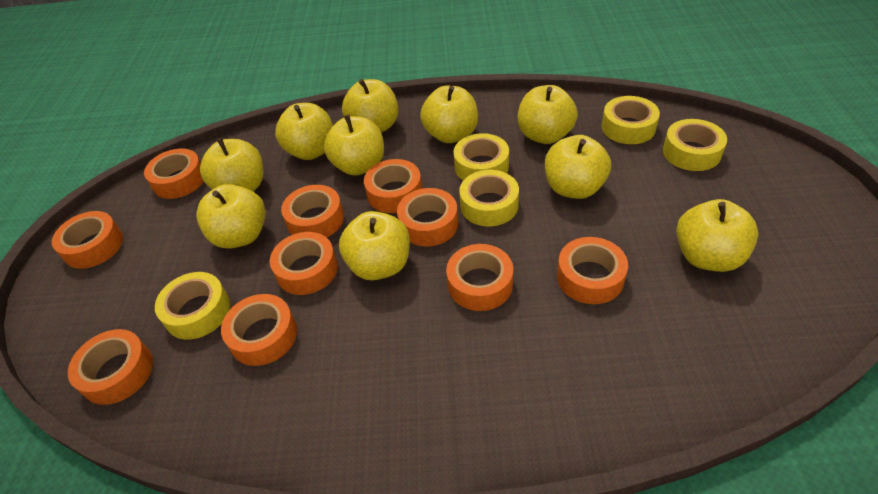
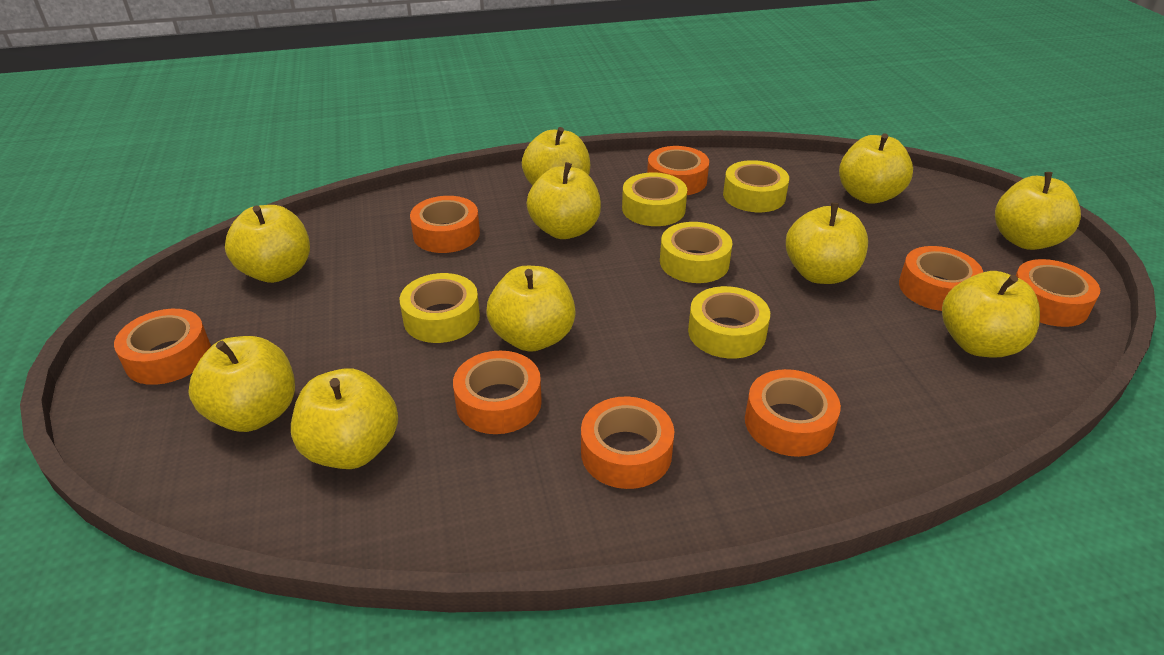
orange tape: 10 -> 8

